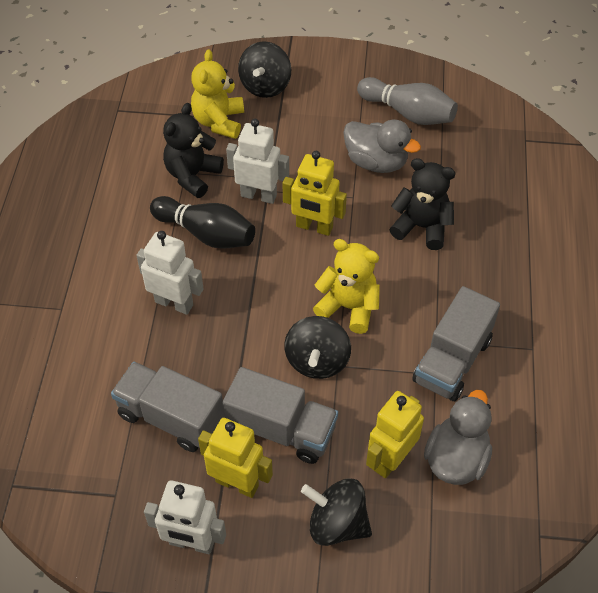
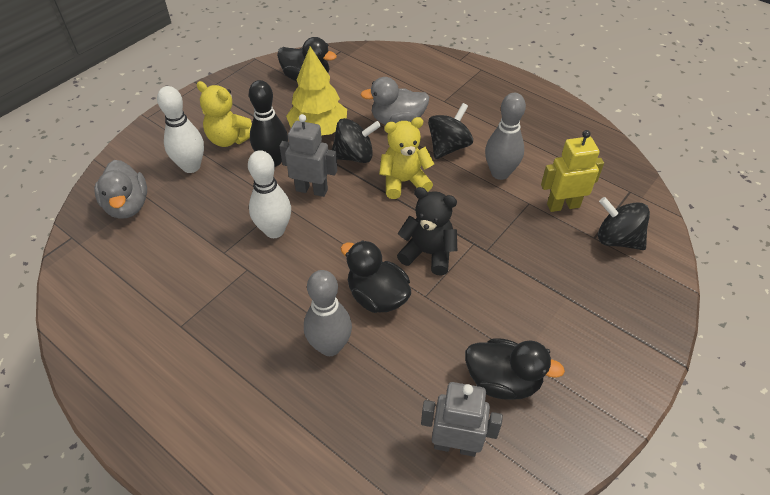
black duck: 0 -> 3
black teddy bear: 2 -> 1
grey bowling pin: 1 -> 2
grey robot: 0 -> 2
grey truck: 3 -> 0
white bowling pin: 0 -> 2
white robot: 3 -> 0
yellow robot: 3 -> 1
yellow tree: 0 -> 1

